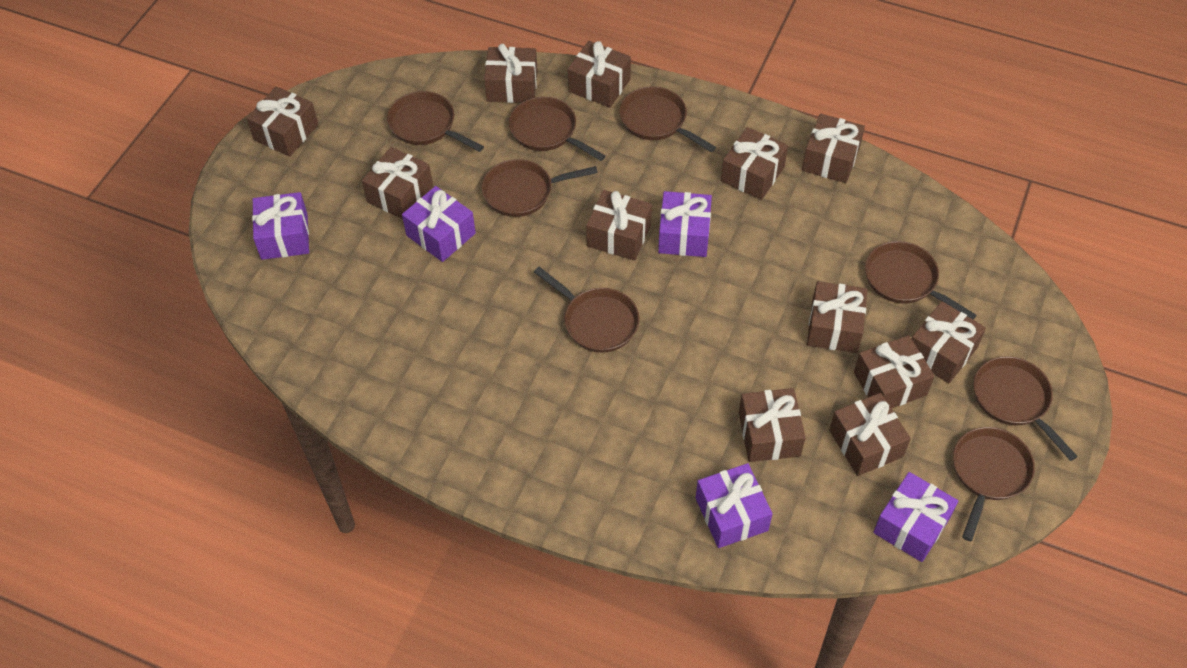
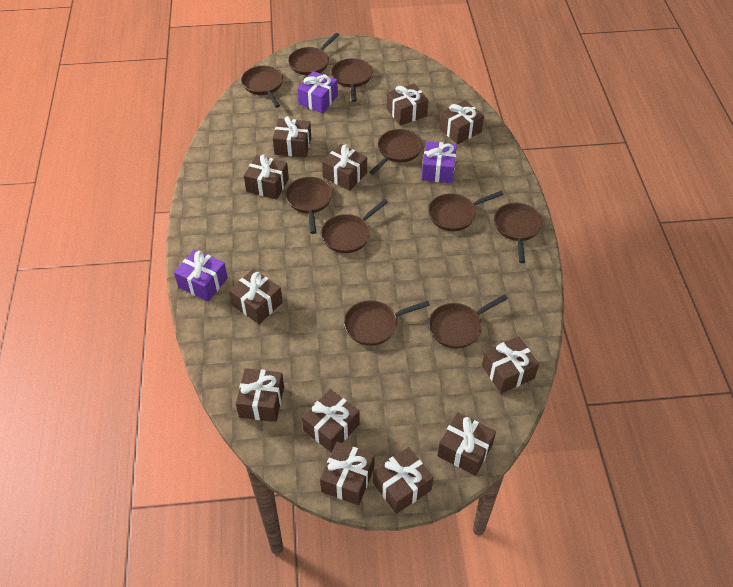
brown pan: 8 -> 10
purple gift: 5 -> 3

